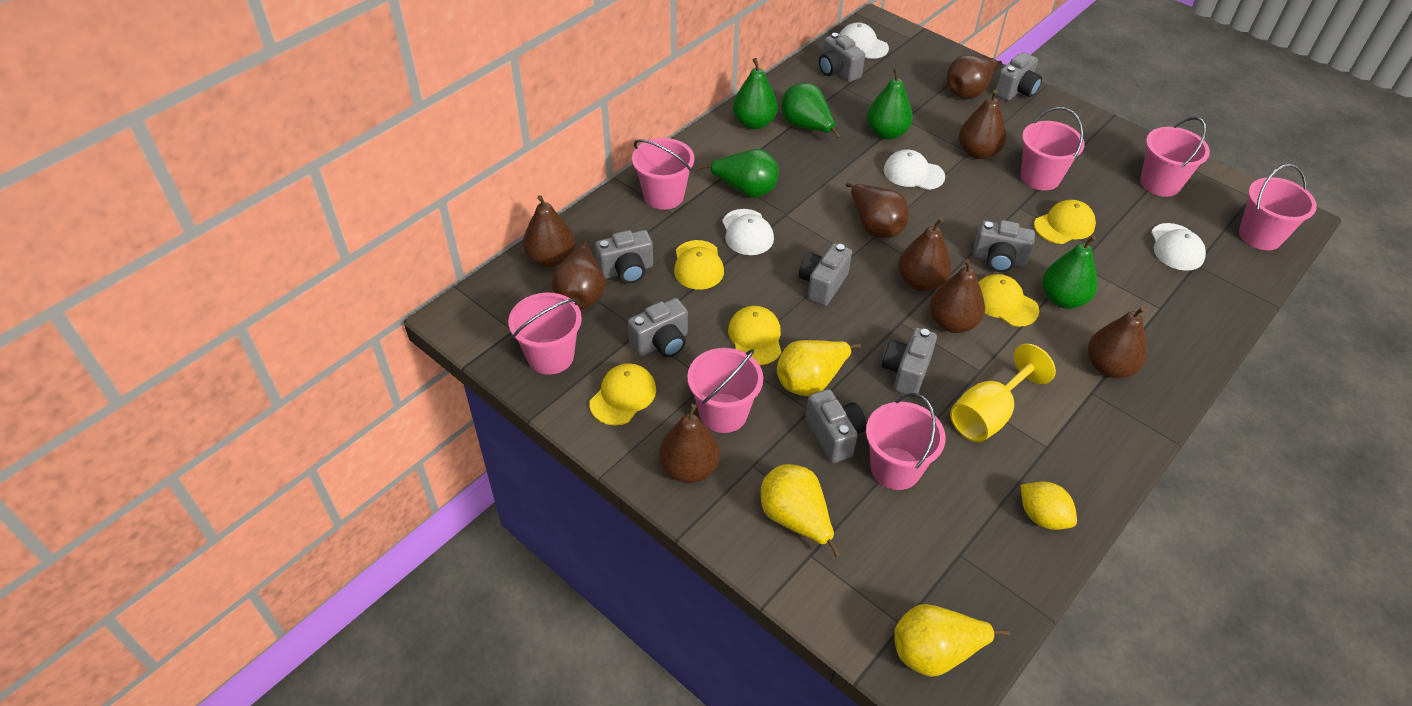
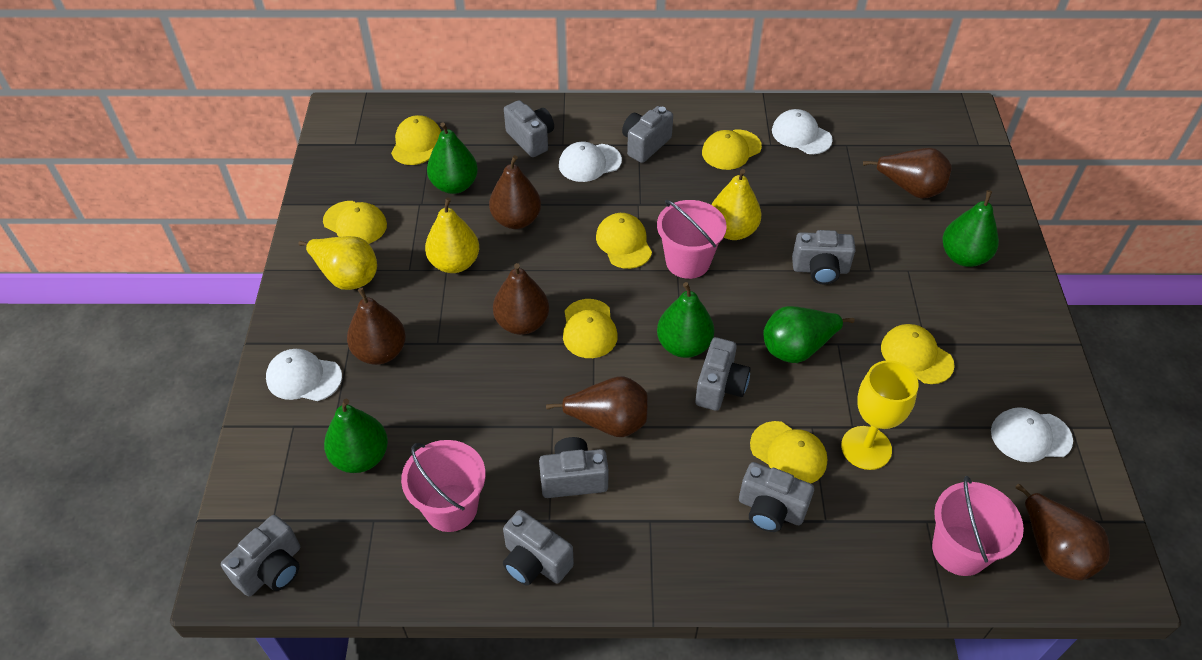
brown pear: 9 -> 6
pink bucket: 7 -> 3
yellow cap: 5 -> 7
yellow lemon: 1 -> 0

